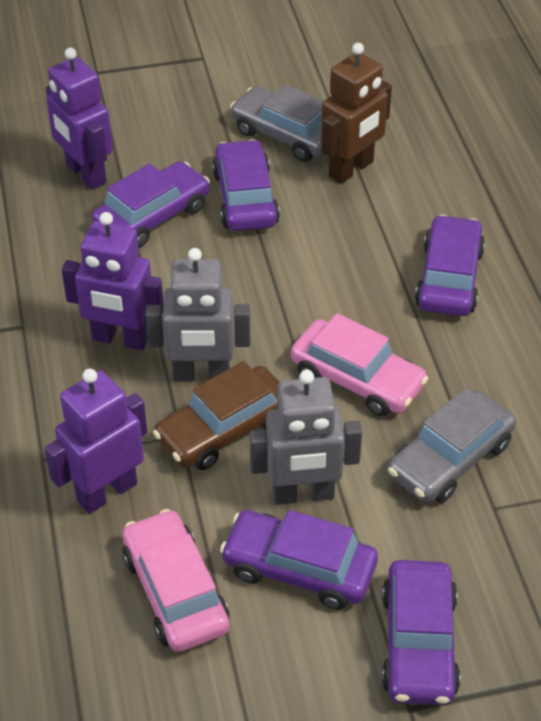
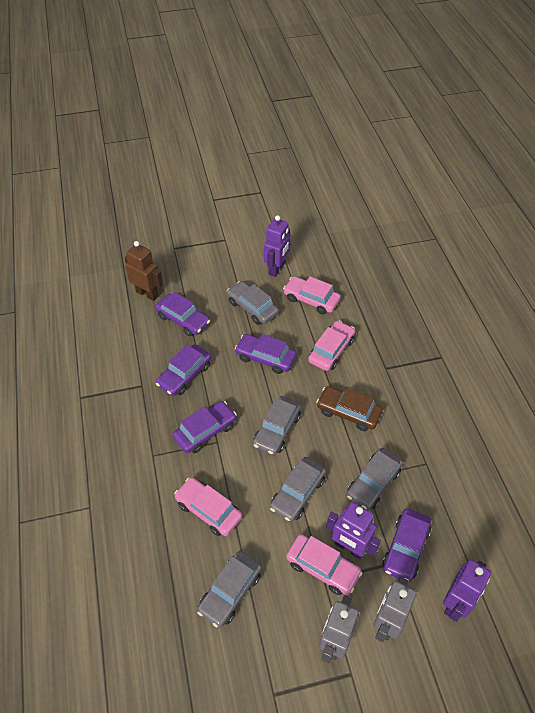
grey car: 2 -> 5
pink car: 2 -> 4

